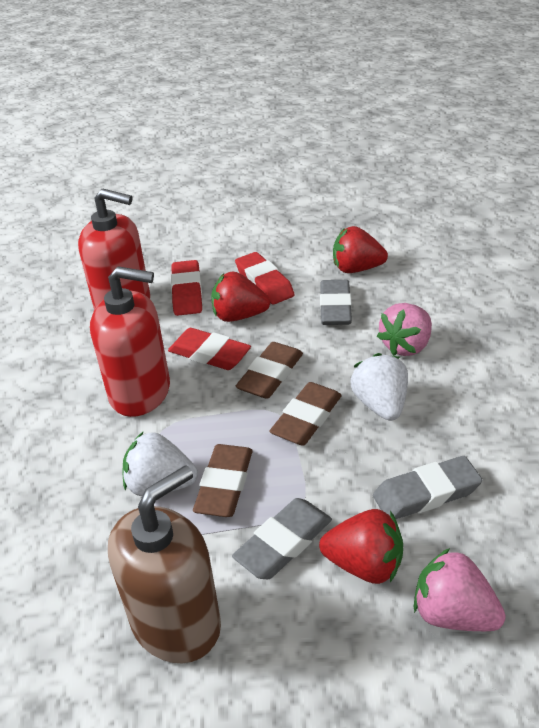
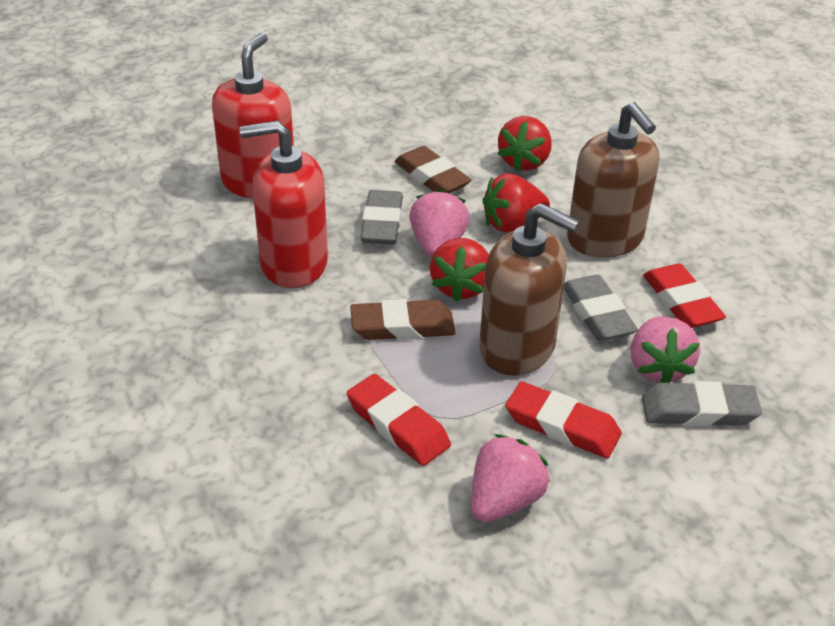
brown eraser: 3 -> 2
brown soap dispenser: 1 -> 2
pink strawberry: 2 -> 3
white strawberry: 2 -> 0

